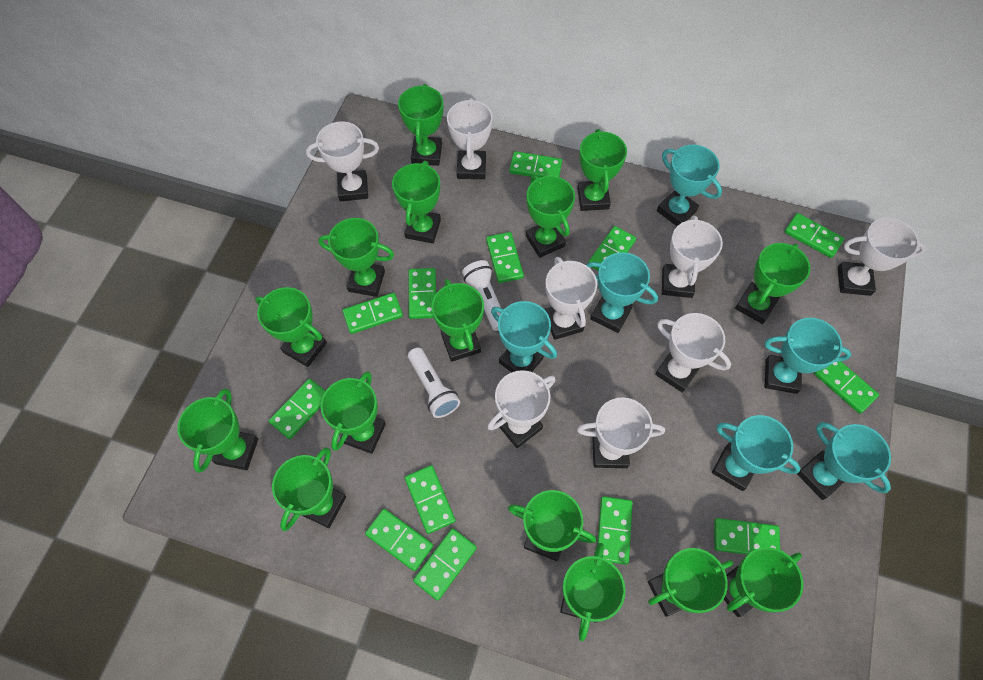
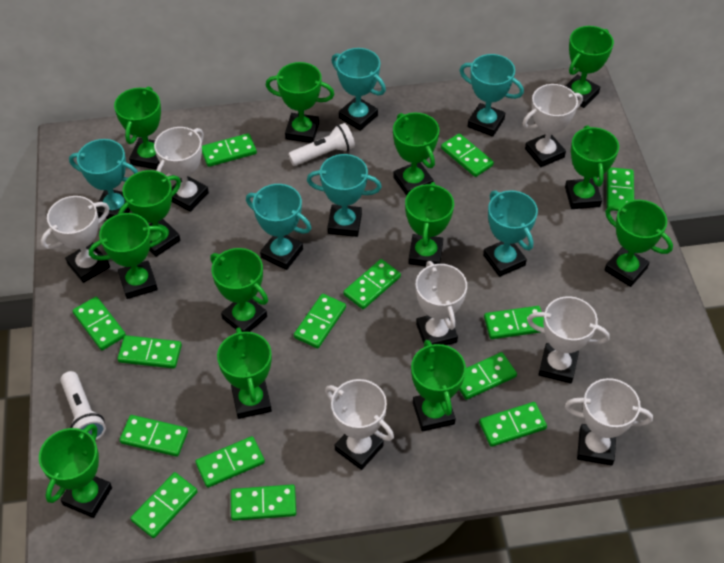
green domino: 13 -> 14
green trophy: 15 -> 13
white trophy: 8 -> 7

